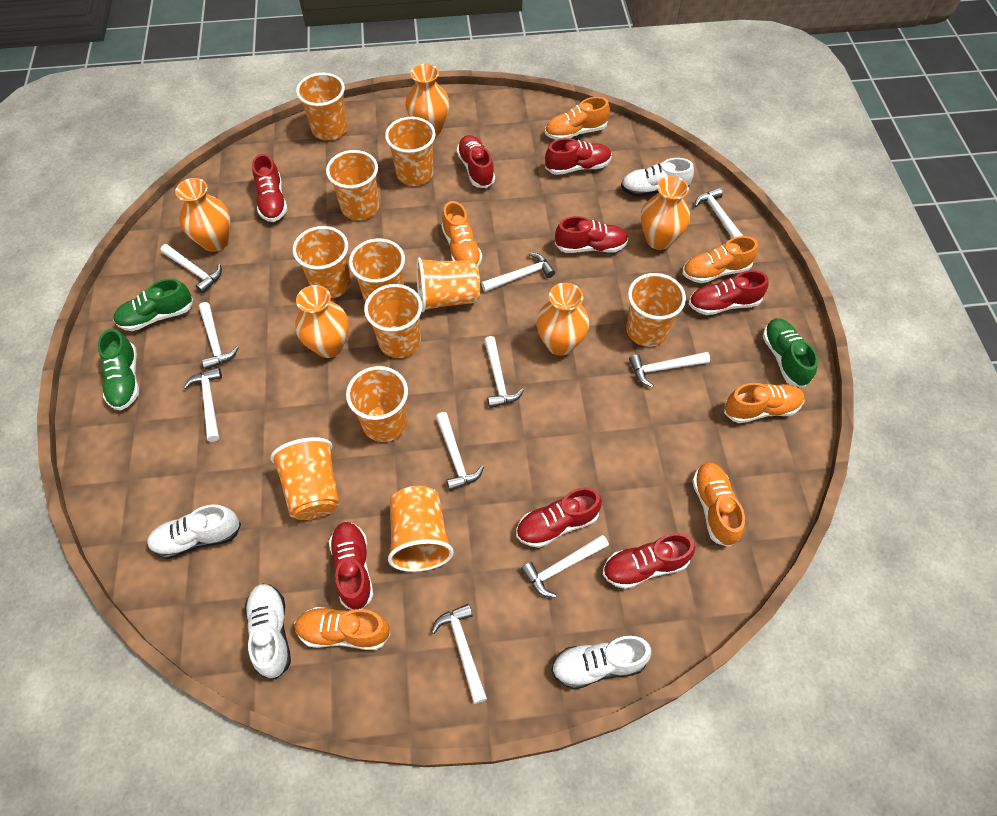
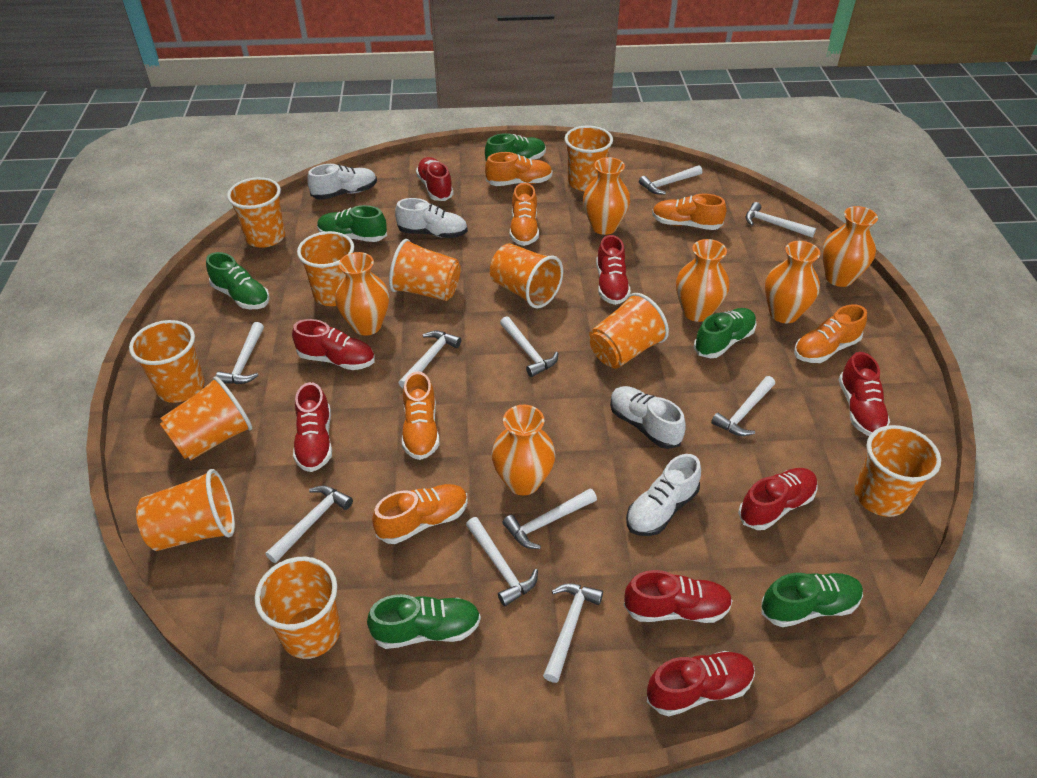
green shoe: 3 -> 6
orange vase: 5 -> 6

